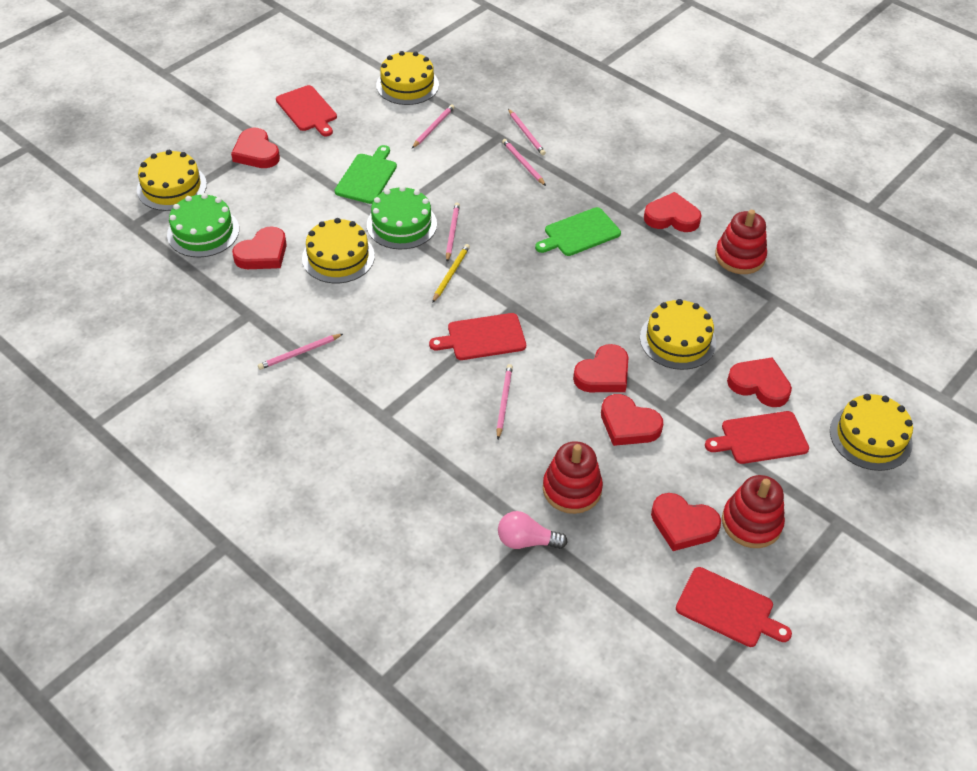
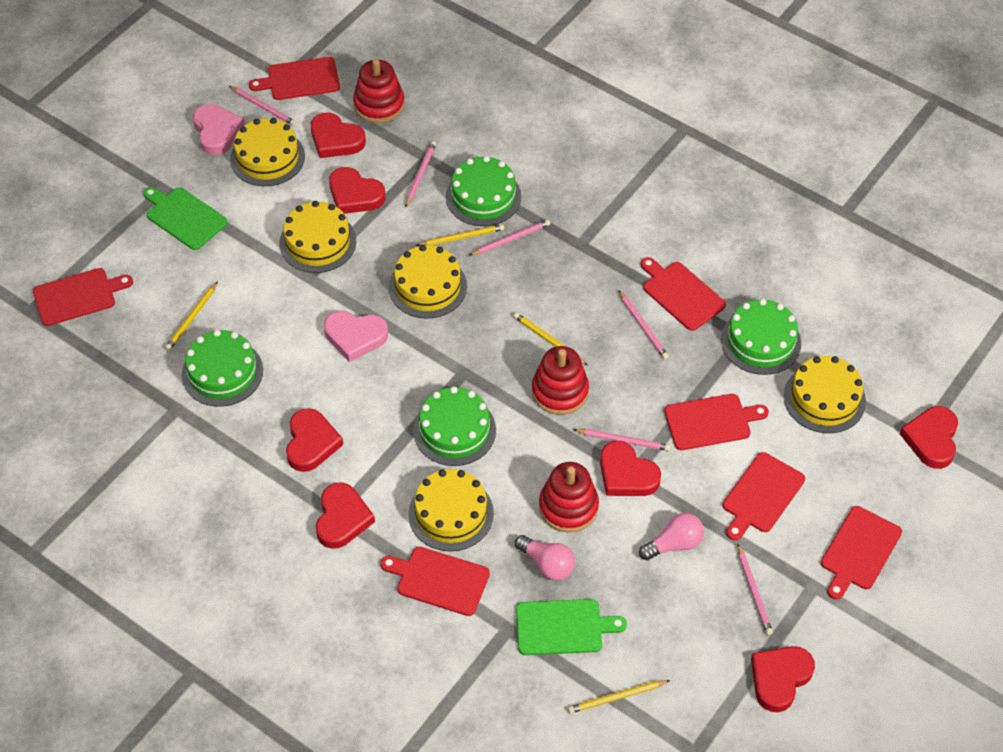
green cake: 2 -> 4
pink heart: 0 -> 2
pink light bulb: 1 -> 2
red cutting board: 4 -> 7
yellow pencil: 1 -> 4

